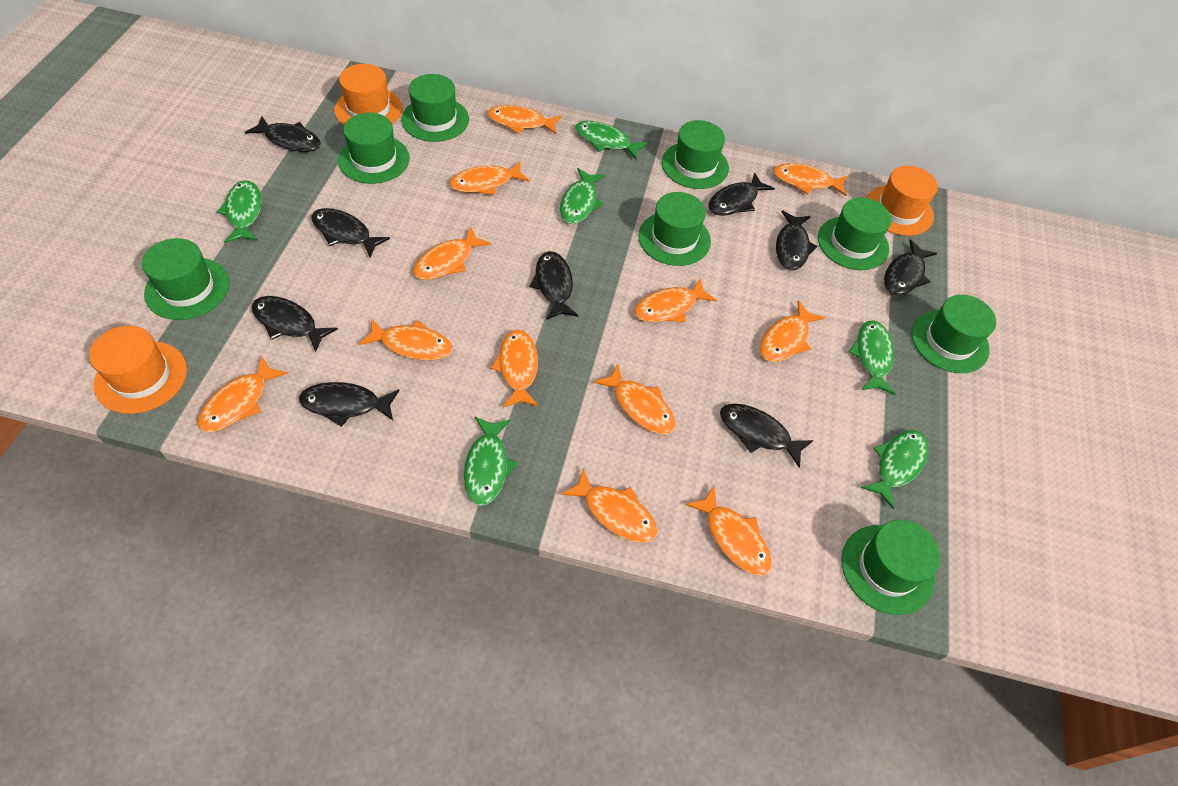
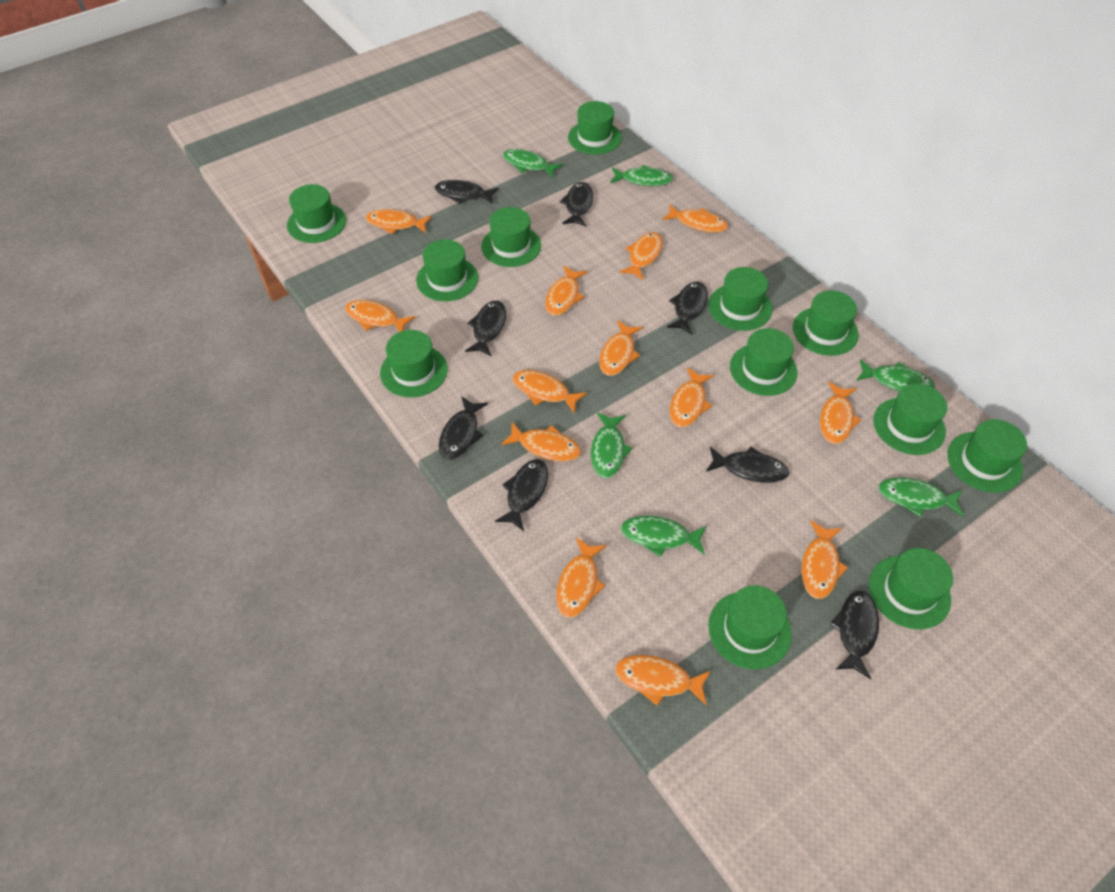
black fish: 9 -> 8
green hat: 8 -> 12
orange fish: 12 -> 13
orange hat: 3 -> 0

